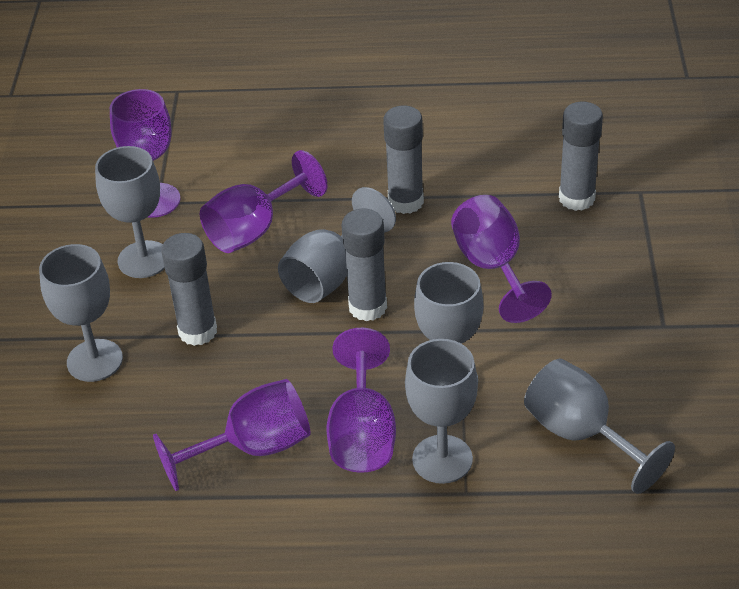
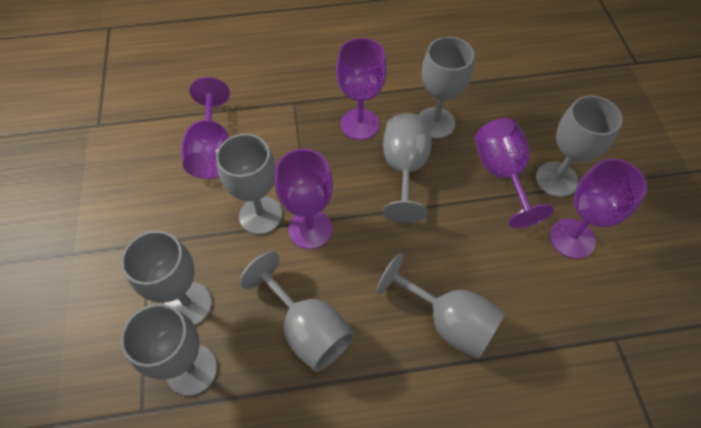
grey glue stick: 4 -> 0
grey goblet: 6 -> 8

